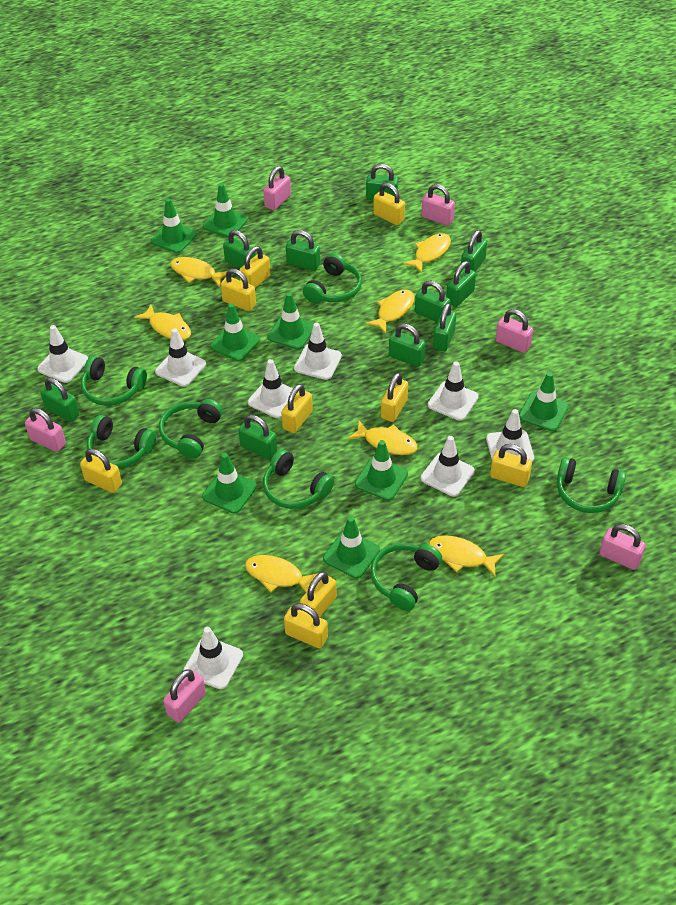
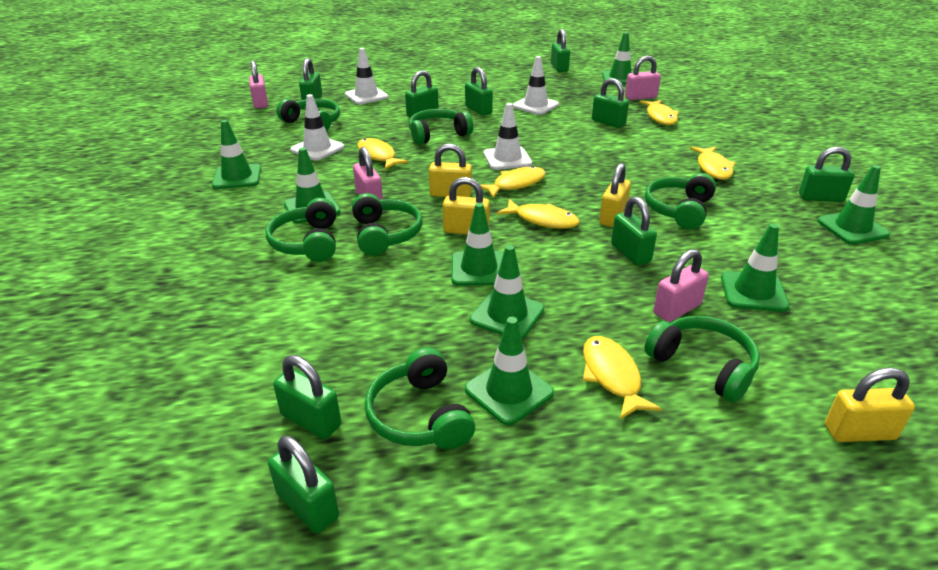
green padlock: 10 -> 9
pink padlock: 6 -> 4
white traffic cone: 8 -> 4
yellow fish: 7 -> 6
yellow padlock: 9 -> 4

